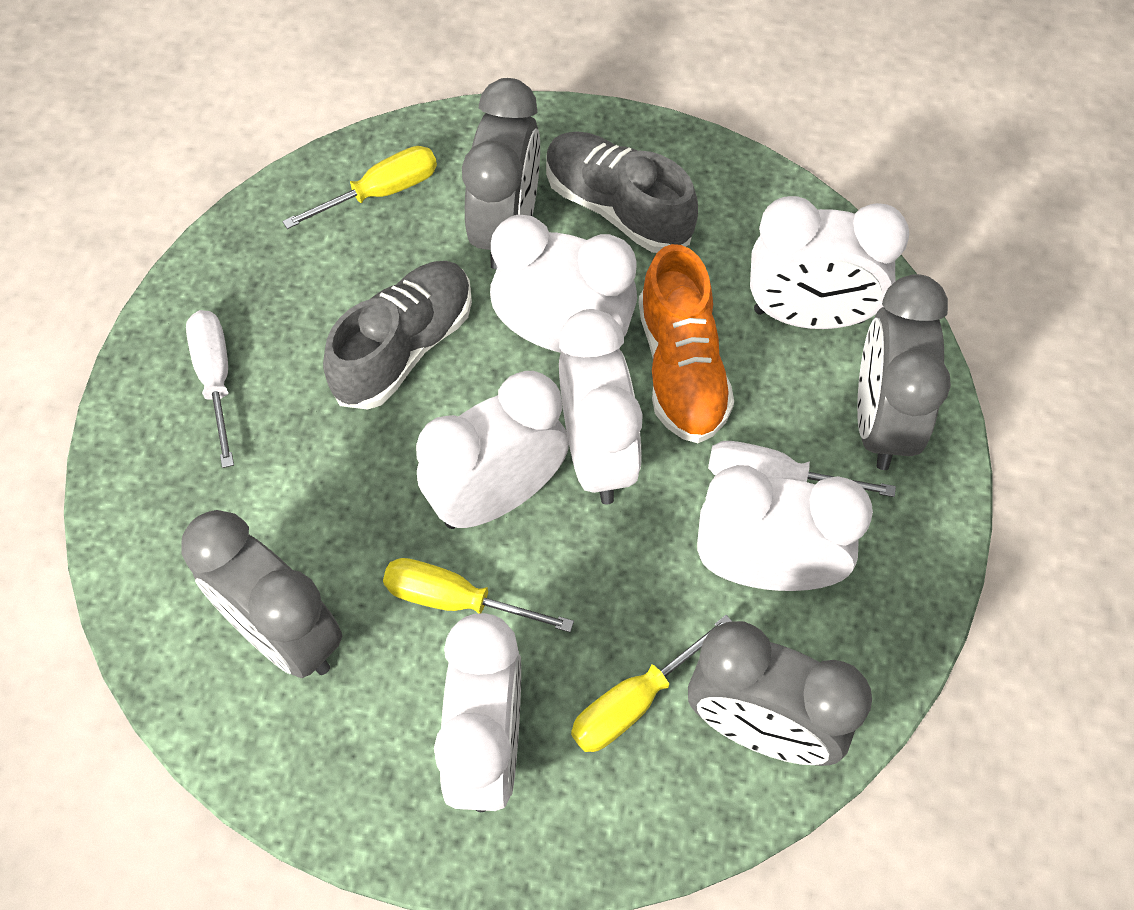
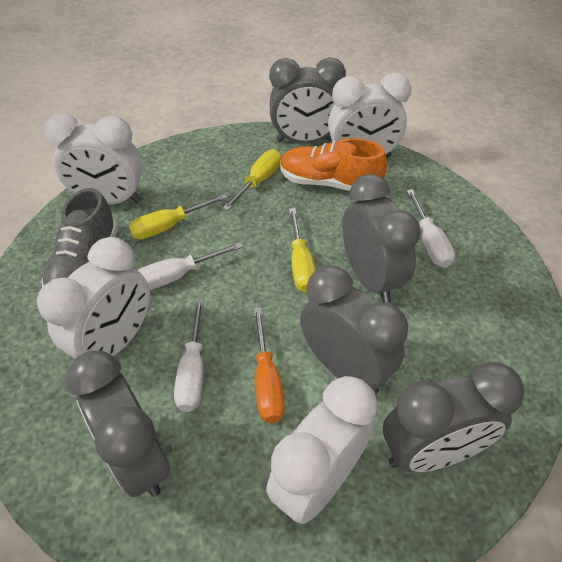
grey clock: 4 -> 5
grey shoe: 2 -> 1
orange screwdriver: 0 -> 1
white clock: 6 -> 4
white screwdriver: 2 -> 3

